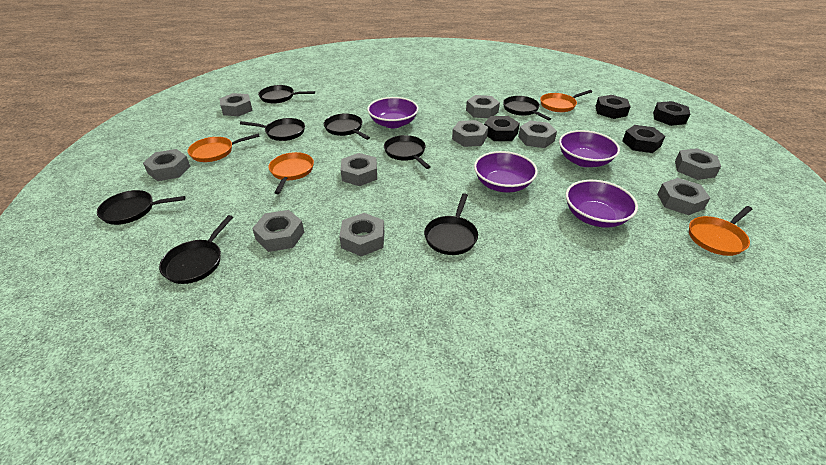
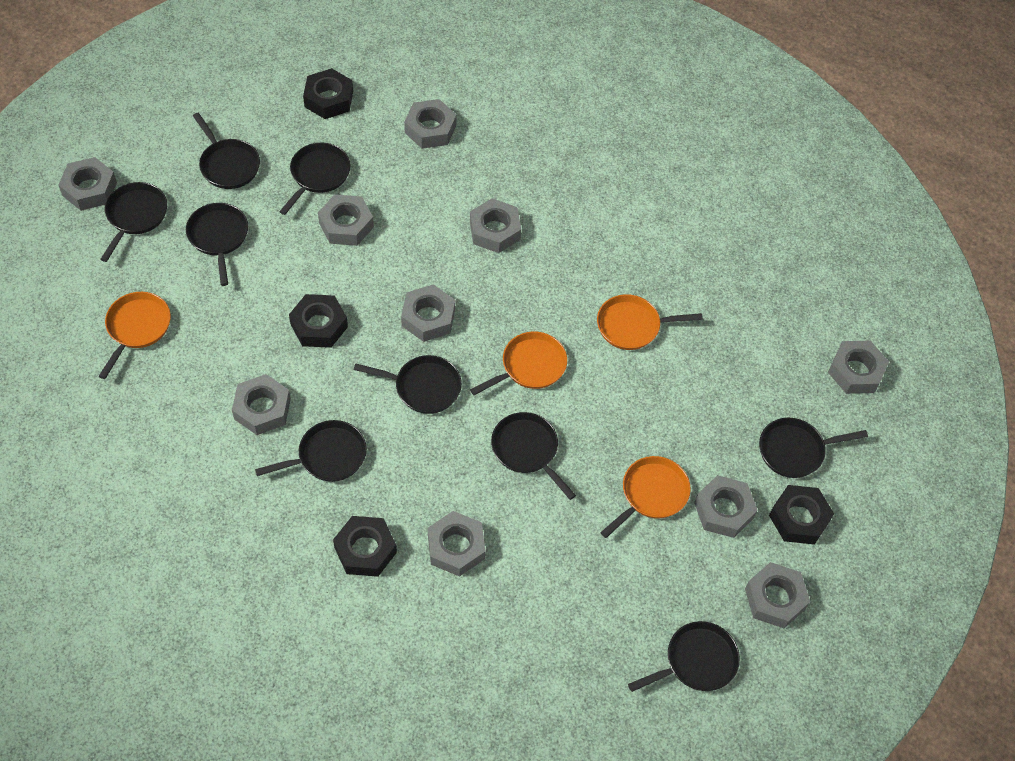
black pan: 8 -> 9
purple bowl: 4 -> 0

